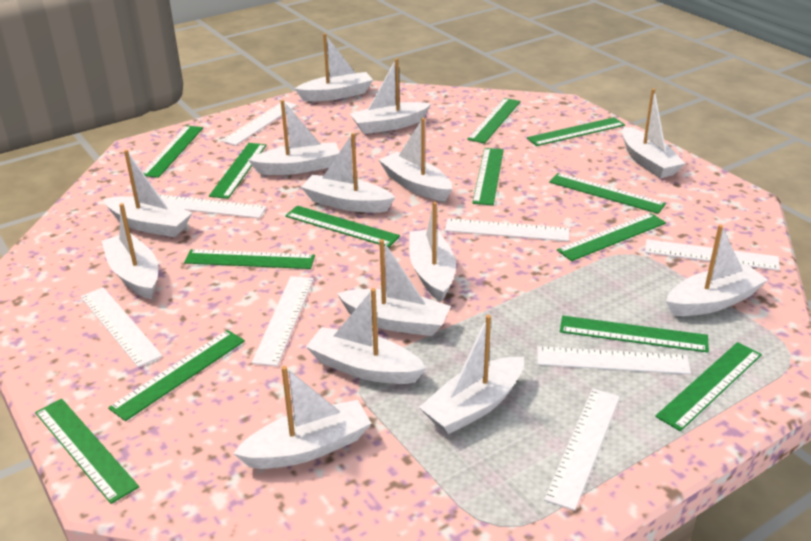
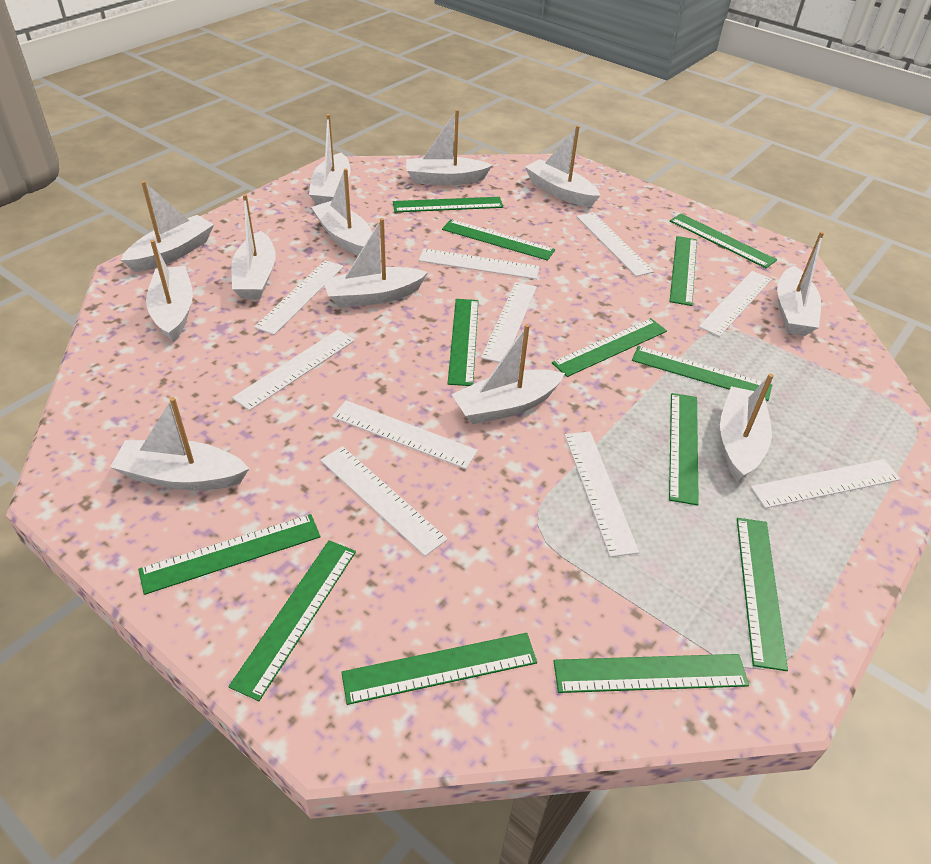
white boat: 14 -> 12
white ruler: 8 -> 10

